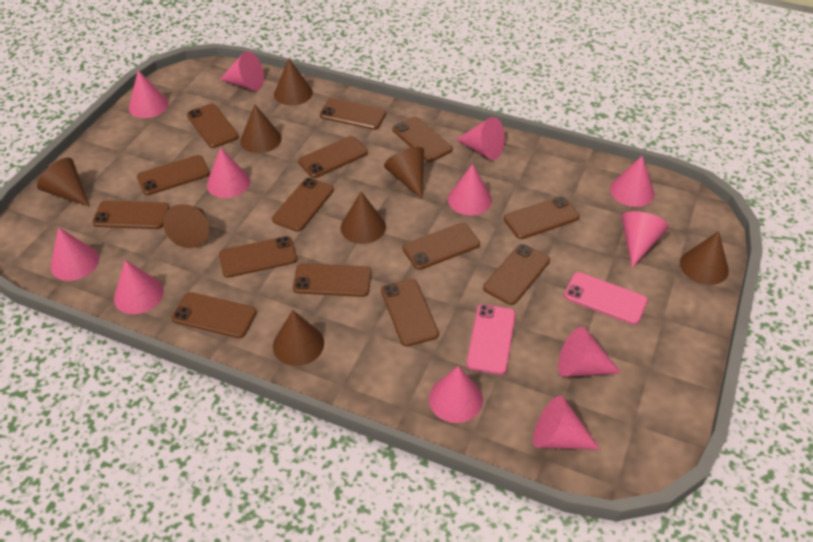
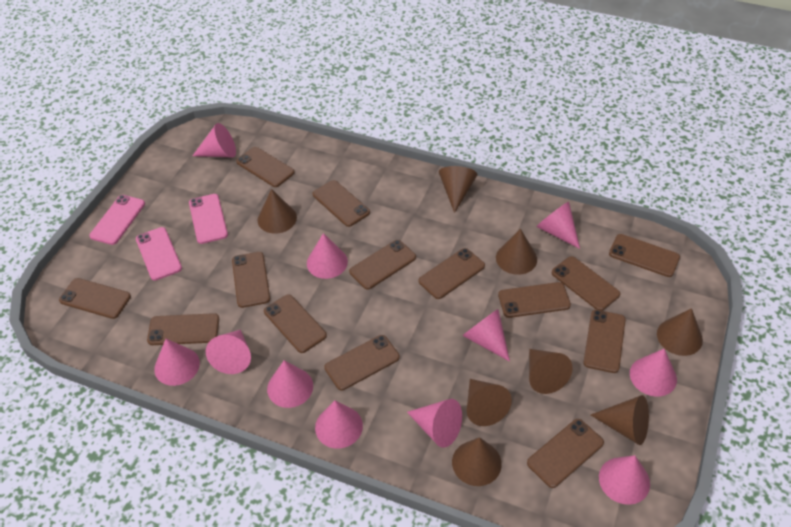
pink cone: 12 -> 11
pink phone: 2 -> 3

